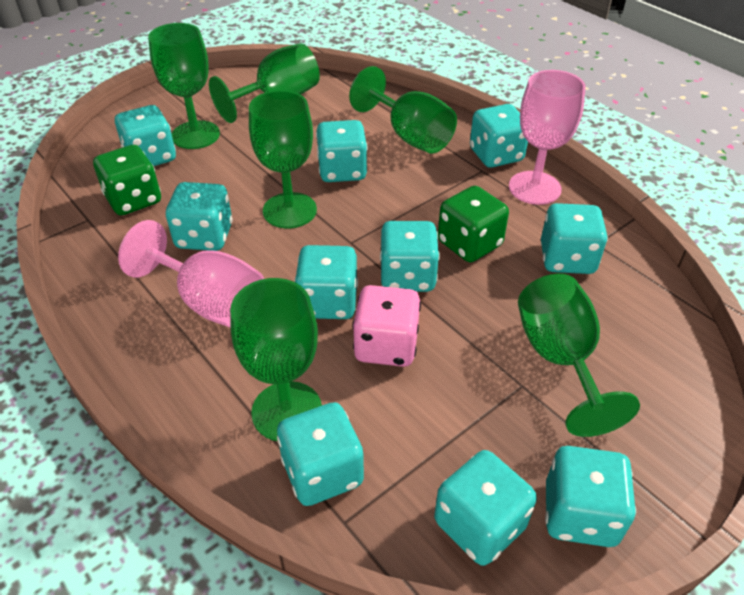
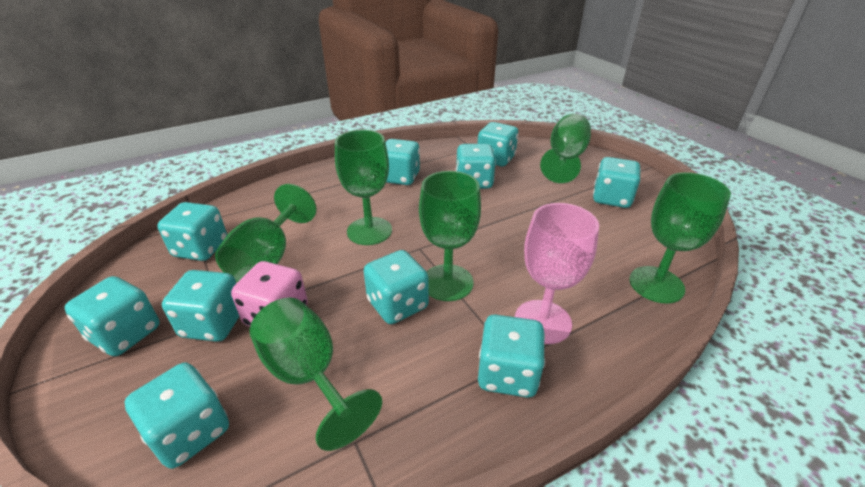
green dice: 2 -> 0
pink goblet: 2 -> 1

